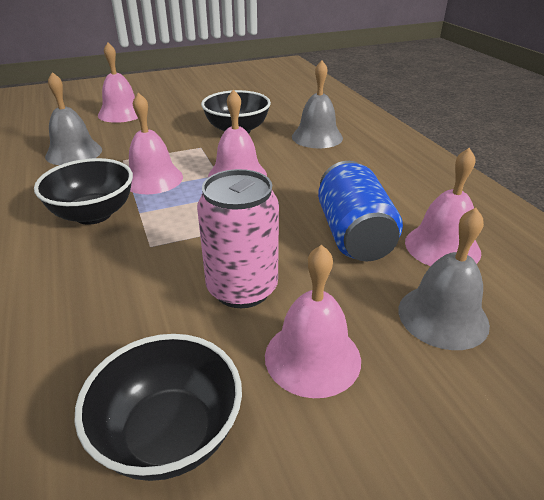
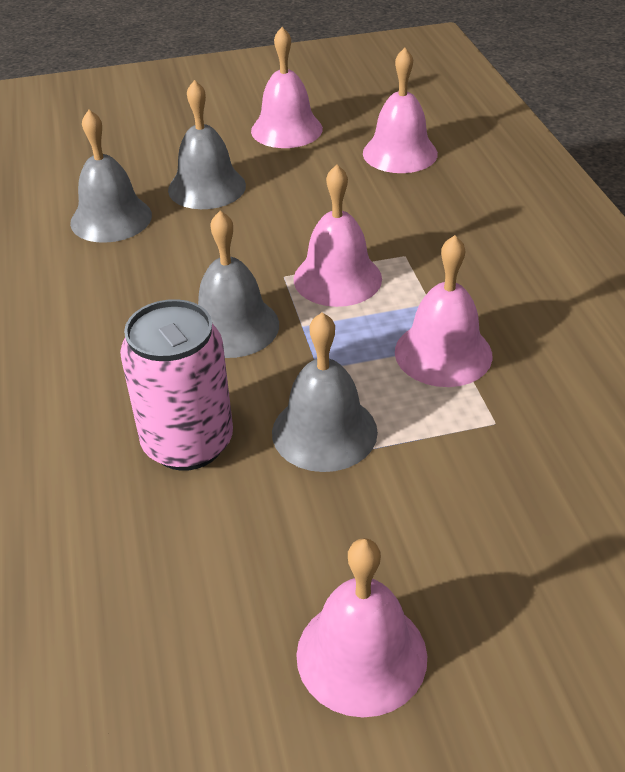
black bowl: 3 -> 0
blue can: 1 -> 0
grey bell: 3 -> 4

